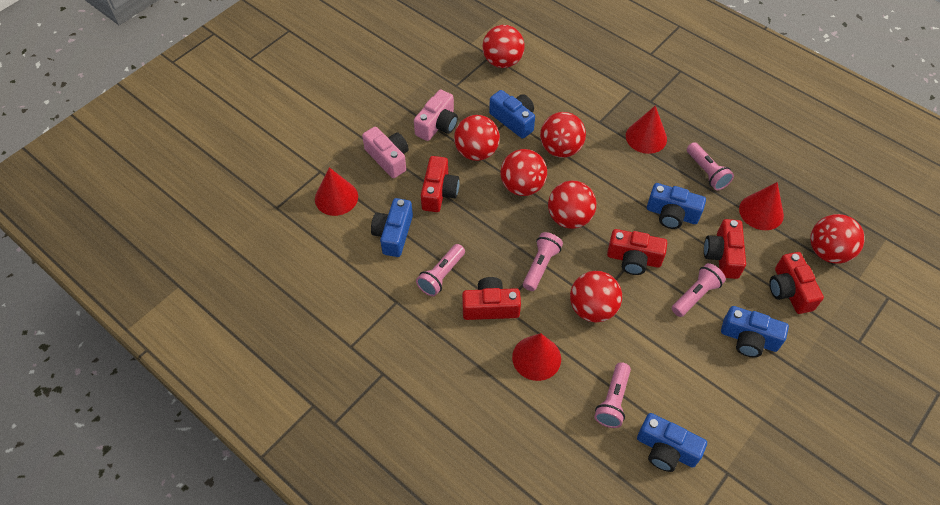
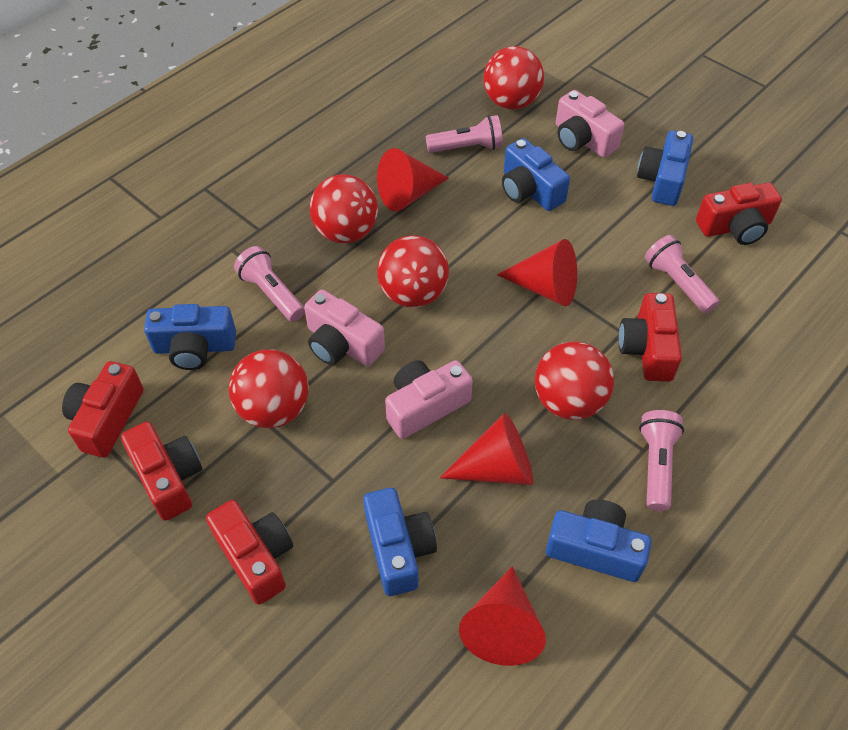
pink camera: 2 -> 3
pink flashlight: 5 -> 4
red ball: 7 -> 5

